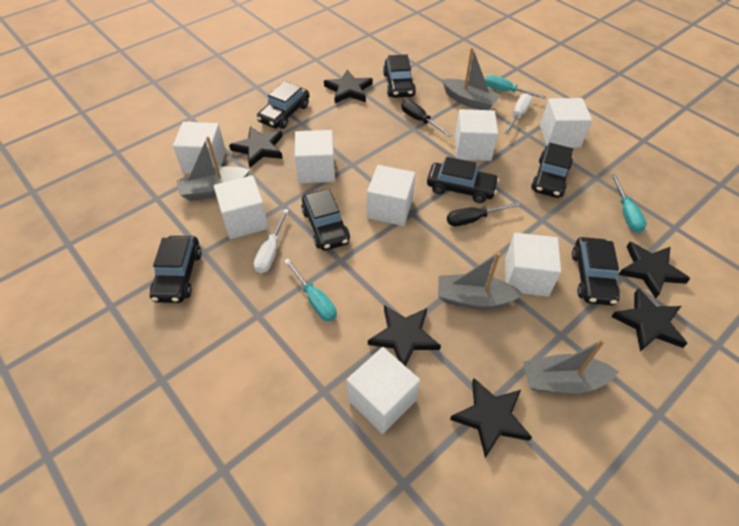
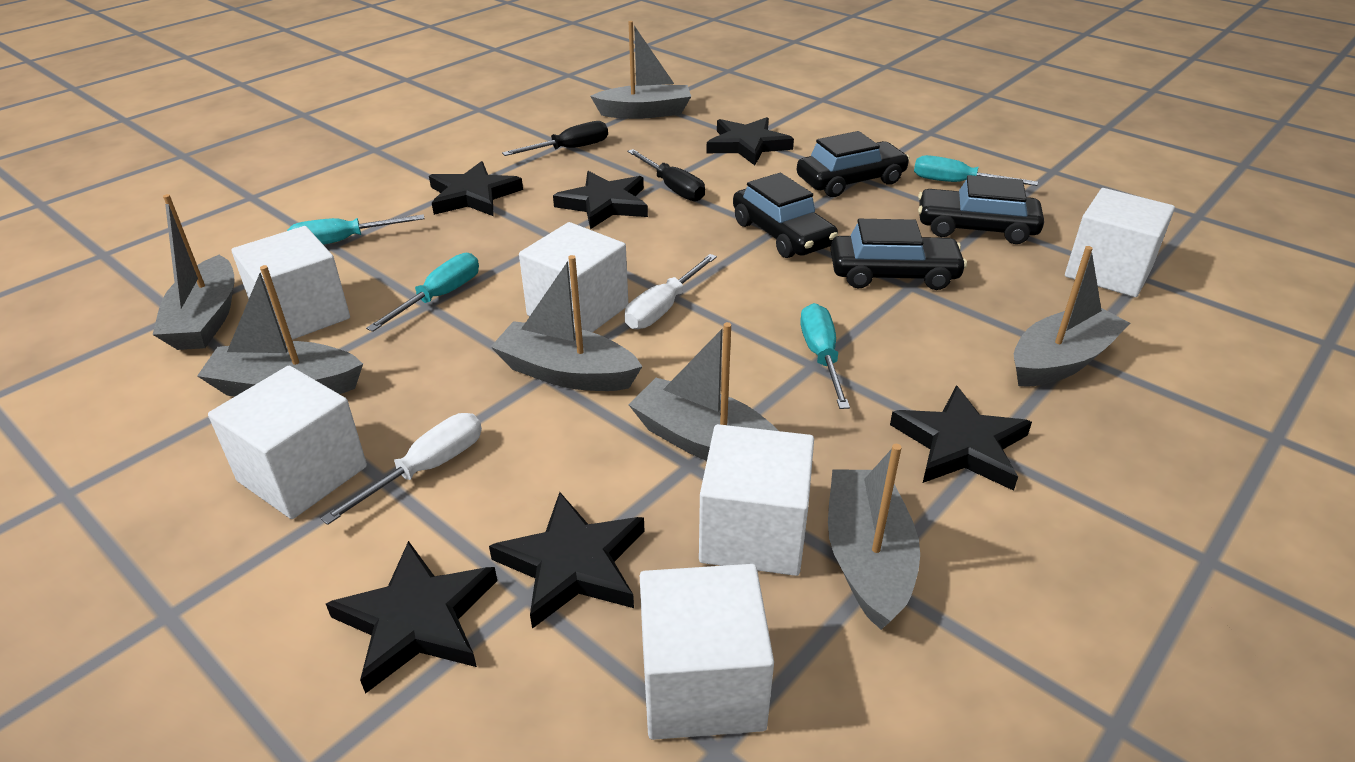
black car: 7 -> 4
grey boat: 4 -> 7
turquoise screwdriver: 3 -> 4
white cube: 8 -> 6

